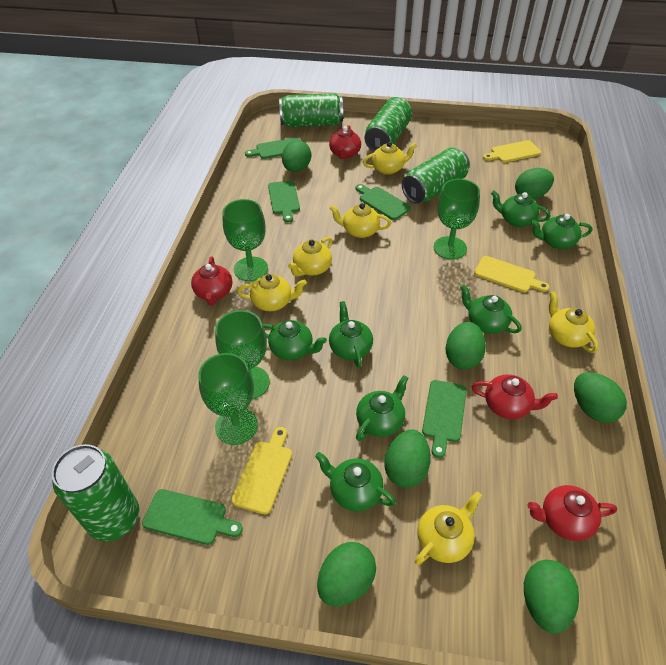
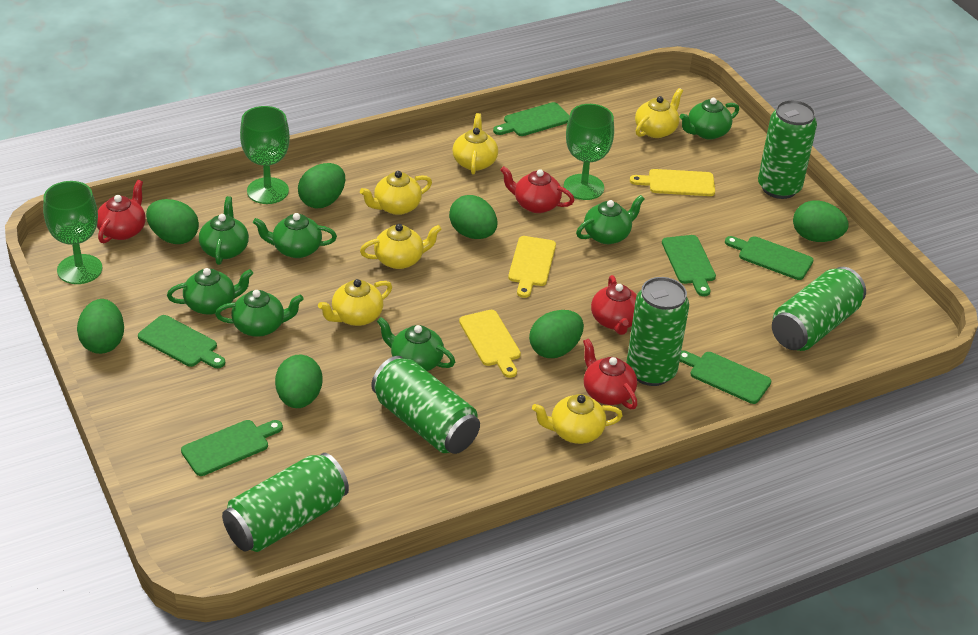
green can: 4 -> 5
green cutting board: 5 -> 6
green goblet: 4 -> 3

